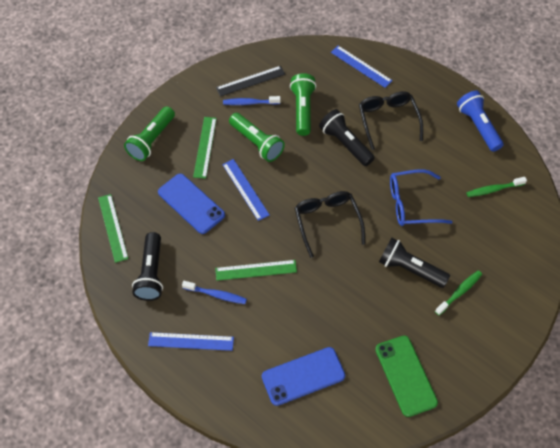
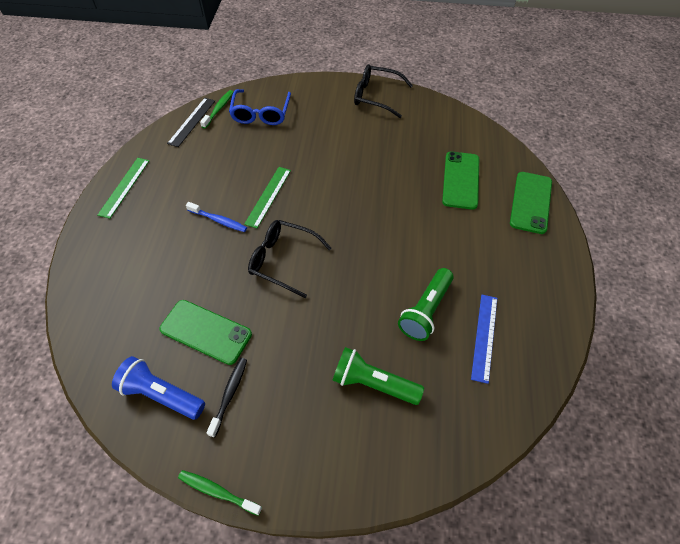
black flashlight: 3 -> 0
black toothbrush: 0 -> 1
blue phone: 2 -> 0
blue ruler: 3 -> 1
blue toothbrush: 2 -> 1
green flashlight: 3 -> 2
green phone: 1 -> 3
green ruler: 3 -> 2

